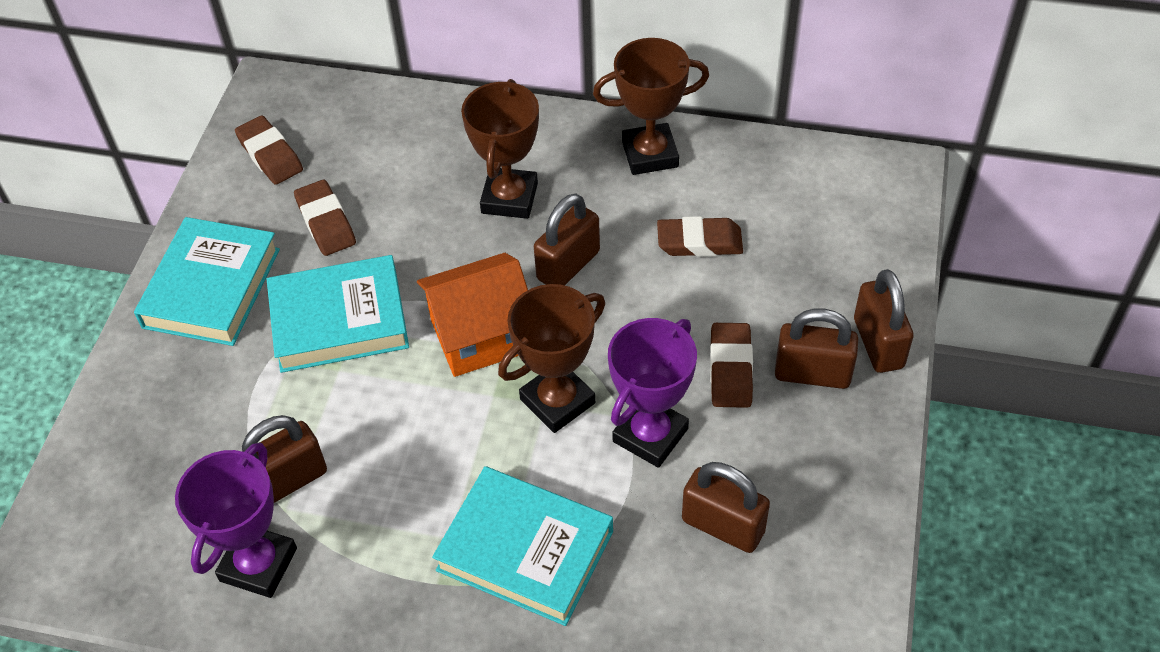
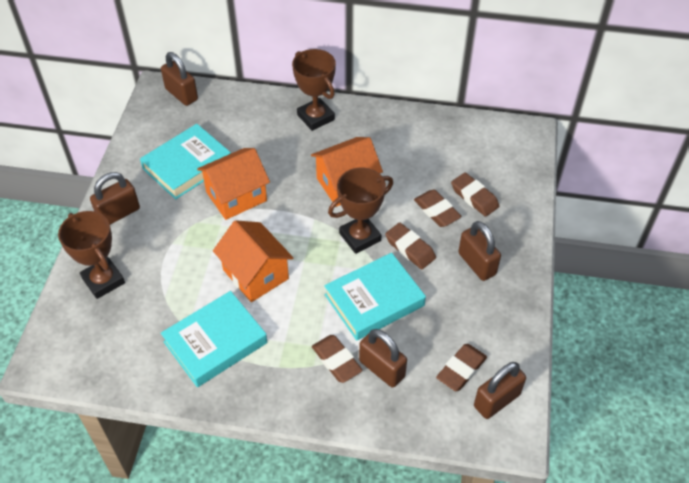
brown eraser: 4 -> 5
orange house: 1 -> 3
purple trophy: 2 -> 0

